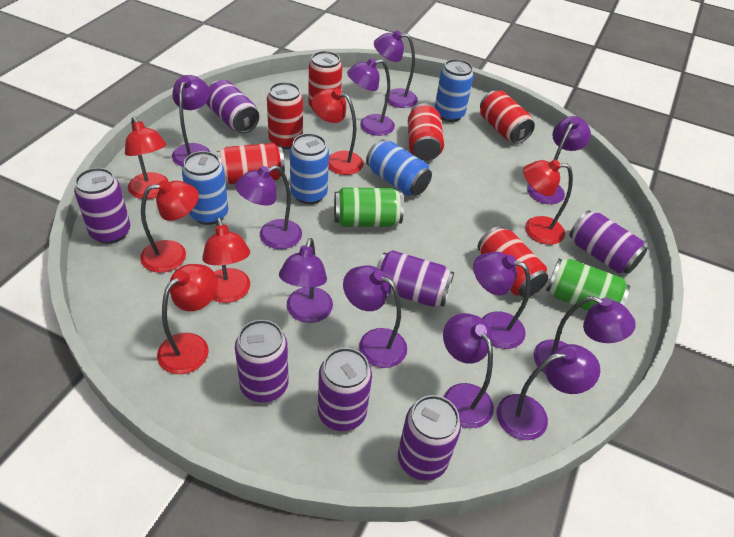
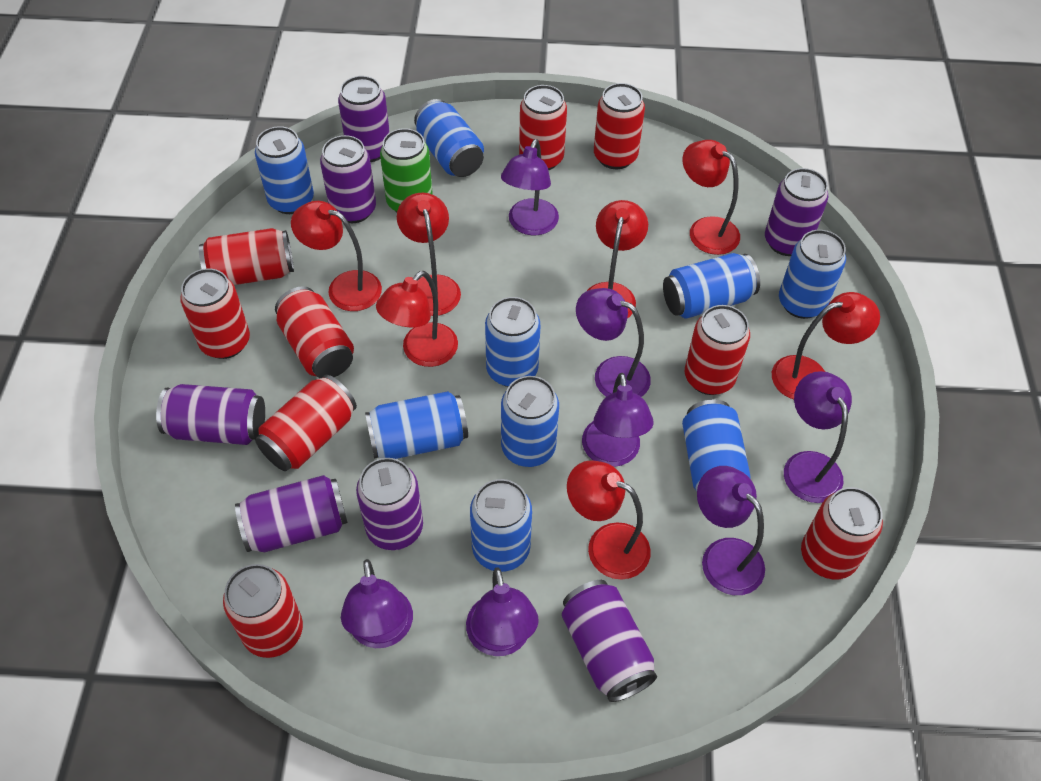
blue can: 4 -> 9
green can: 2 -> 1
purple lamp: 11 -> 7
red can: 6 -> 9
red lamp: 6 -> 7

